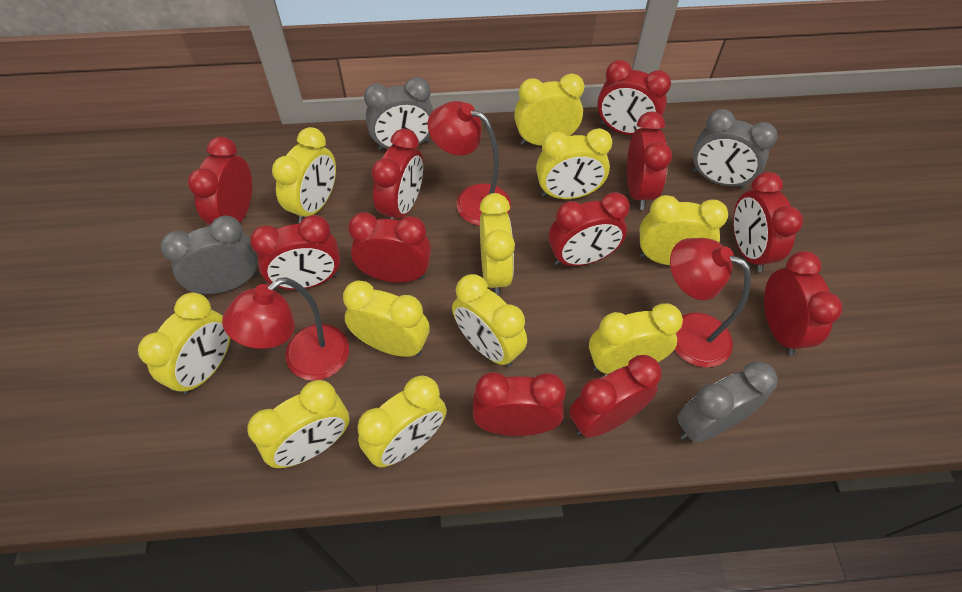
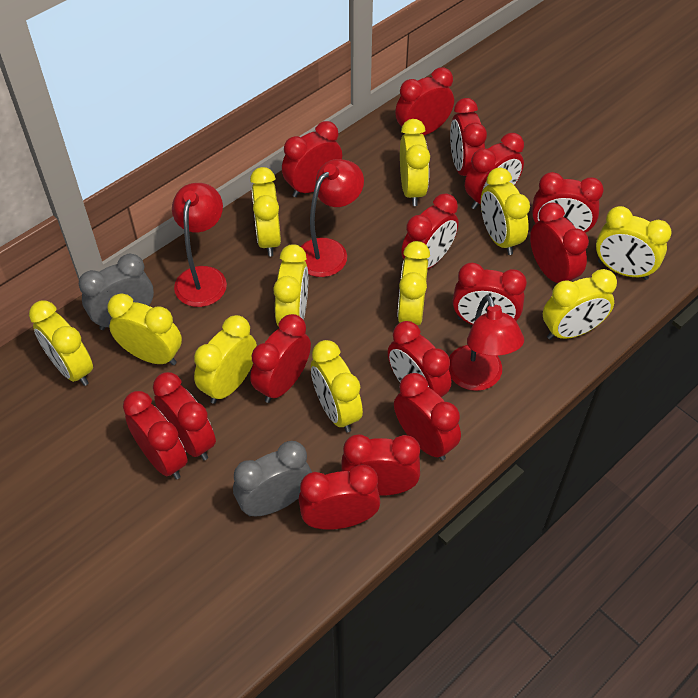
grey clock: 4 -> 2
red clock: 11 -> 15

